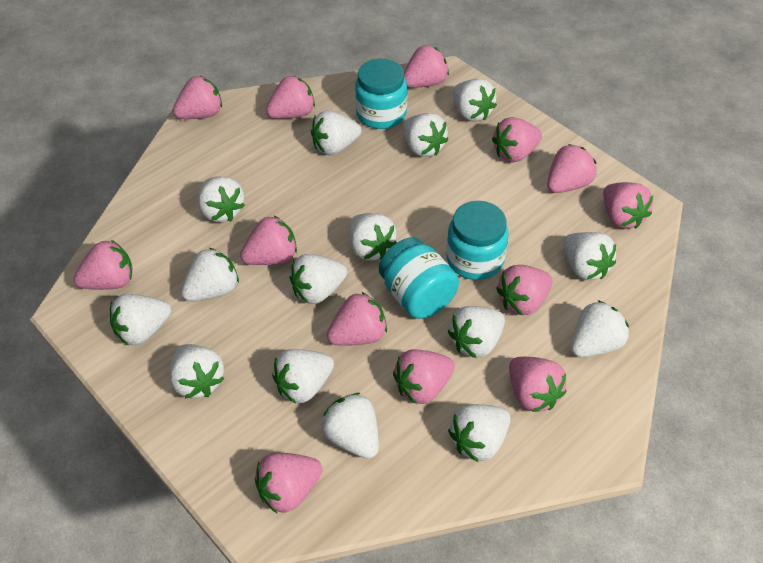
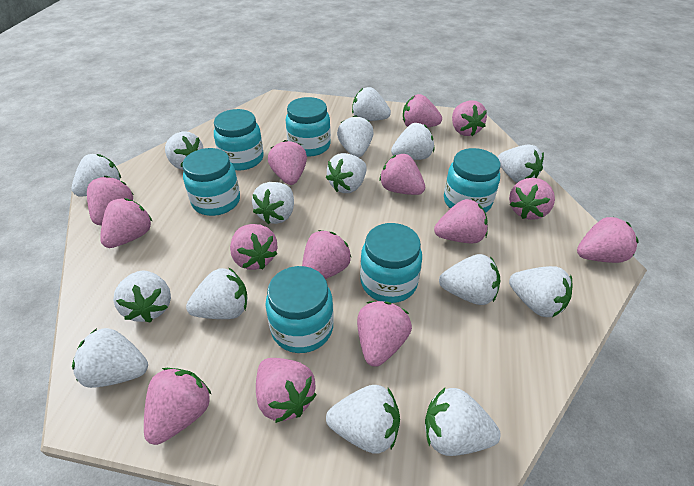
pink strawberry: 13 -> 14
turquoise jar: 3 -> 6

